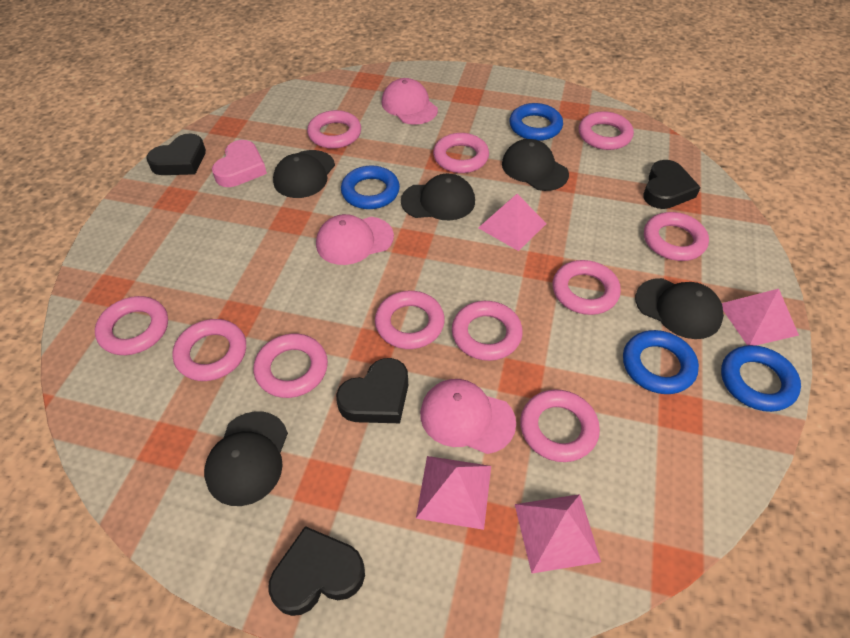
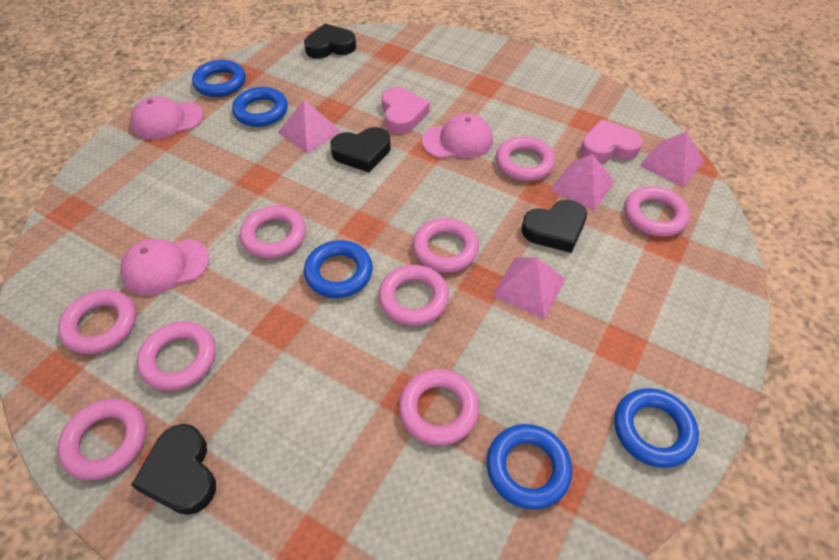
black cap: 5 -> 0
blue ring: 4 -> 5
pink heart: 1 -> 2
pink ring: 11 -> 9

